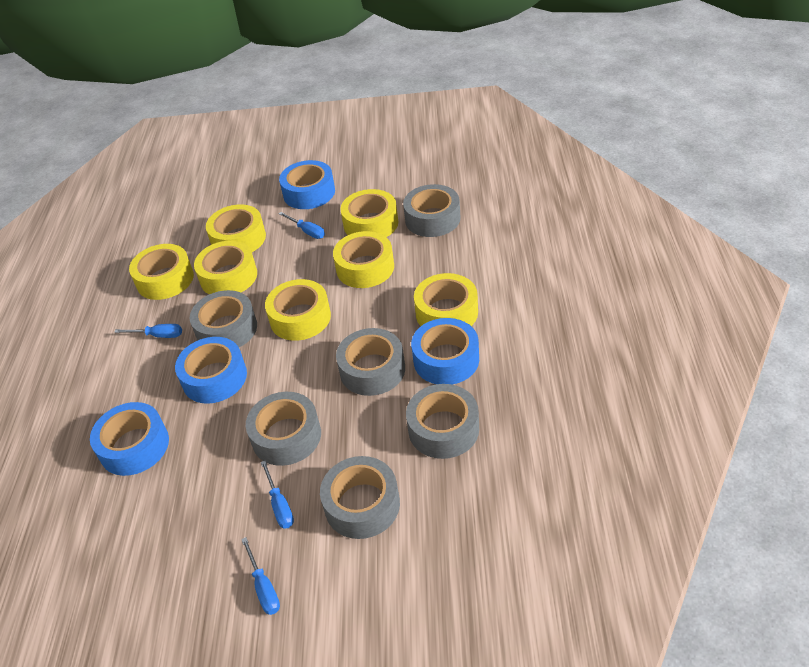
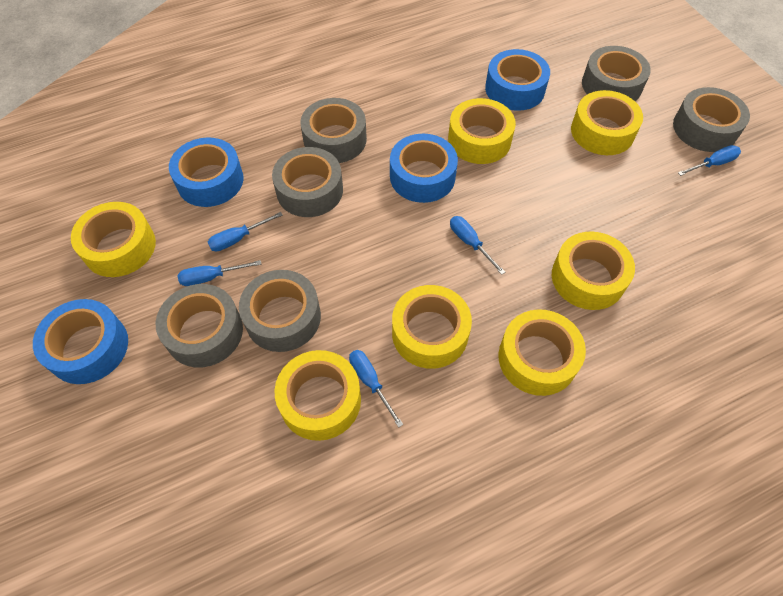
blue screwdriver: 4 -> 5

